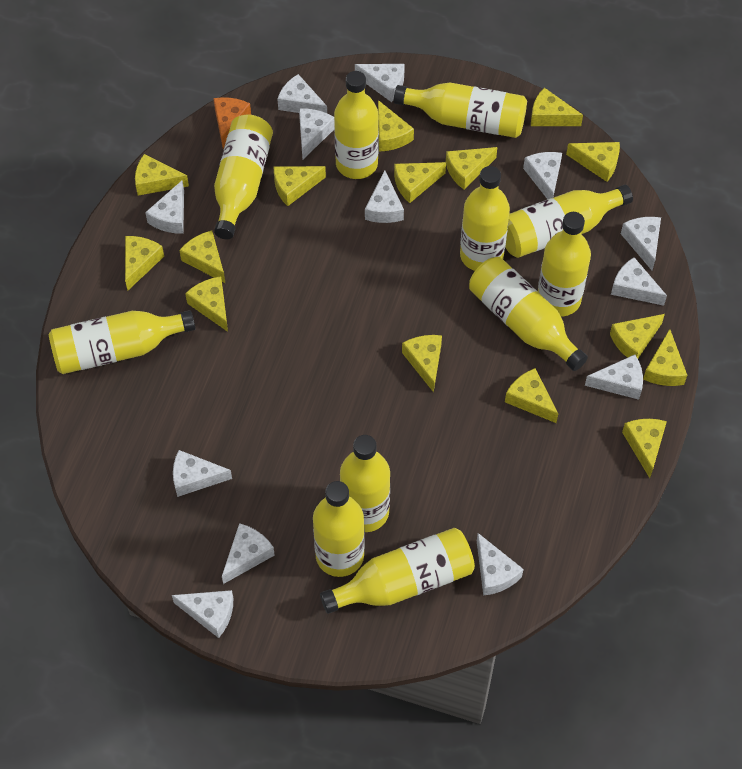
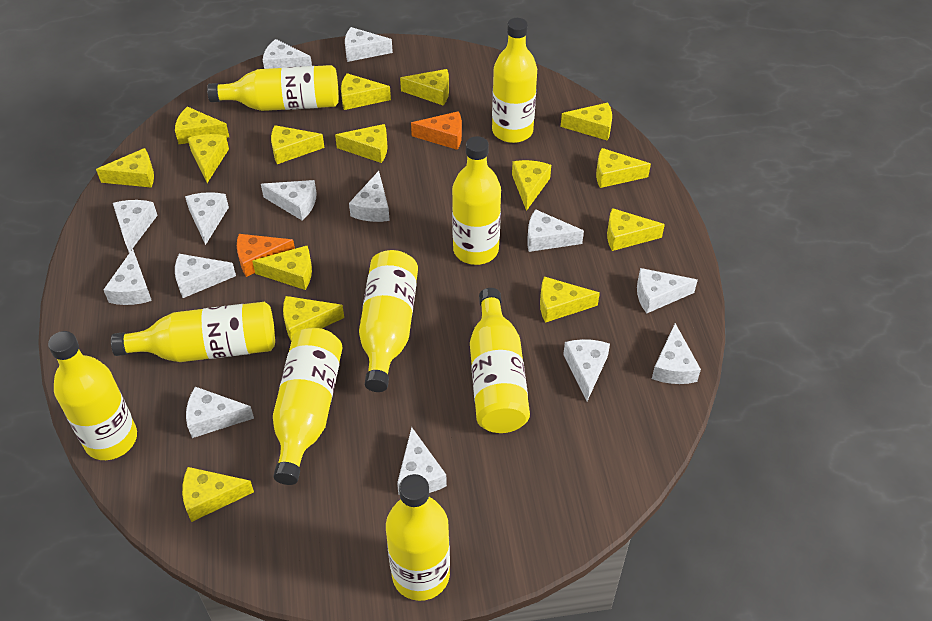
orange cheese: 1 -> 2
white cheese: 13 -> 14
yellow bottle: 11 -> 9

